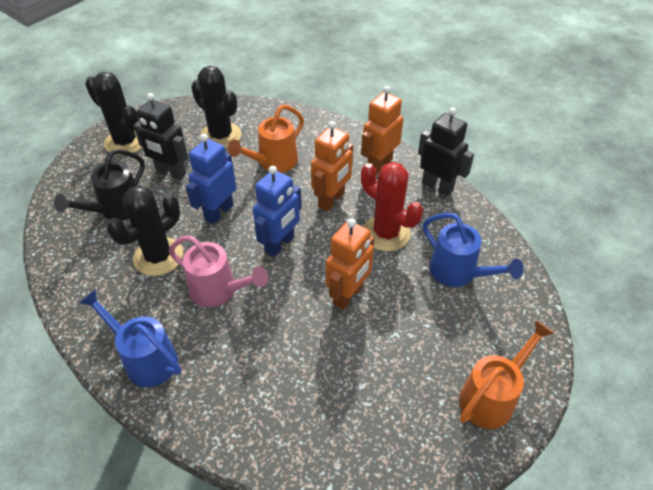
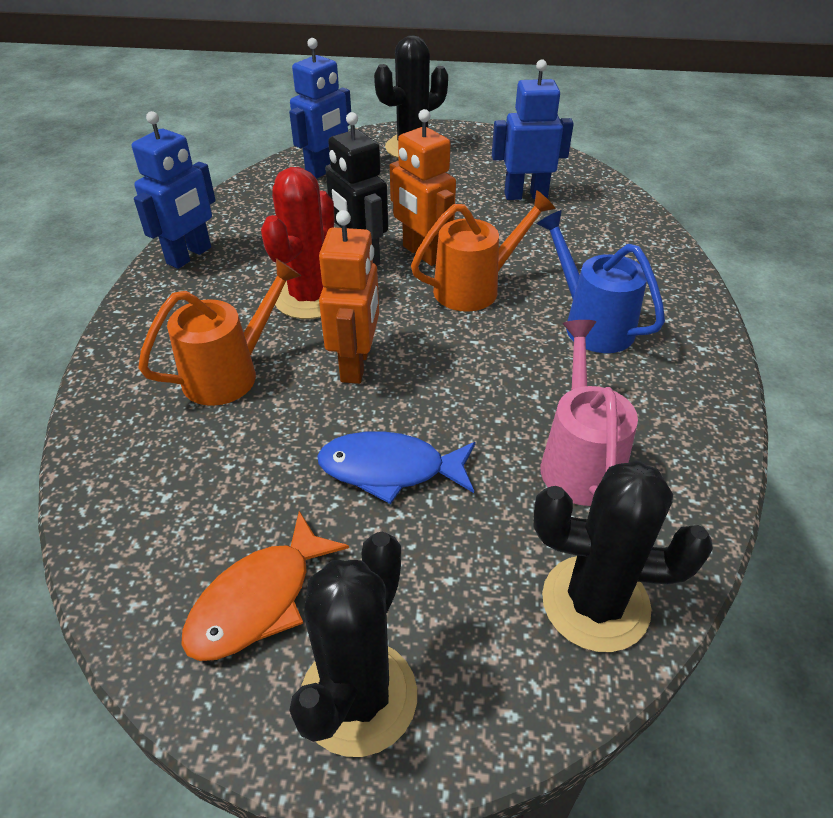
black robot: 2 -> 1
black watering can: 1 -> 0
blue fish: 0 -> 1
blue robot: 2 -> 3
blue watering can: 2 -> 1
orange fish: 0 -> 1
orange robot: 3 -> 2

